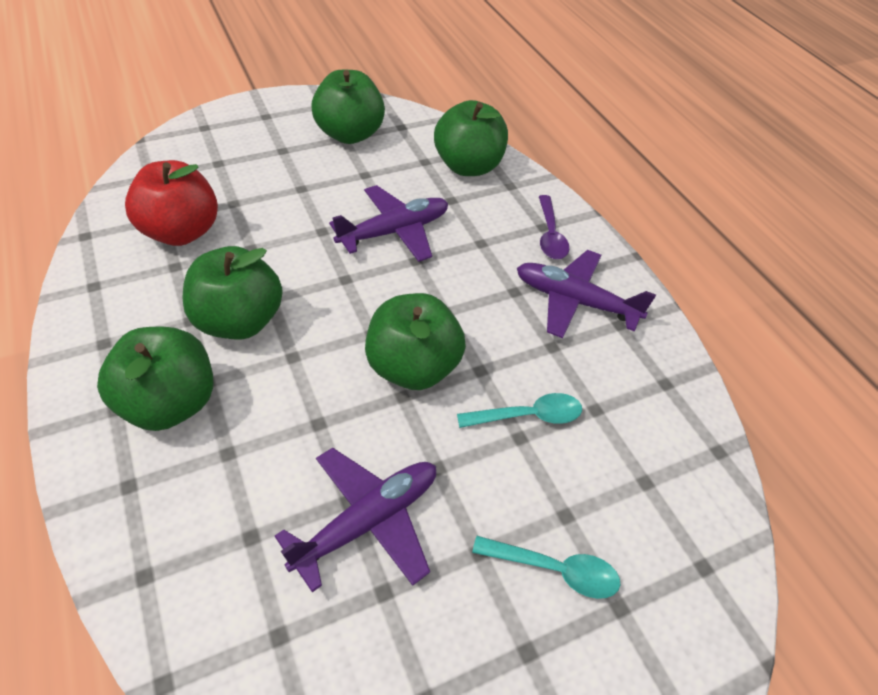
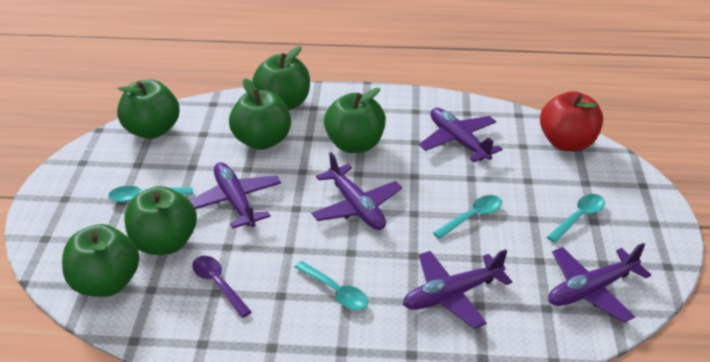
green apple: 5 -> 6
purple plane: 3 -> 5
turquoise spoon: 2 -> 4

